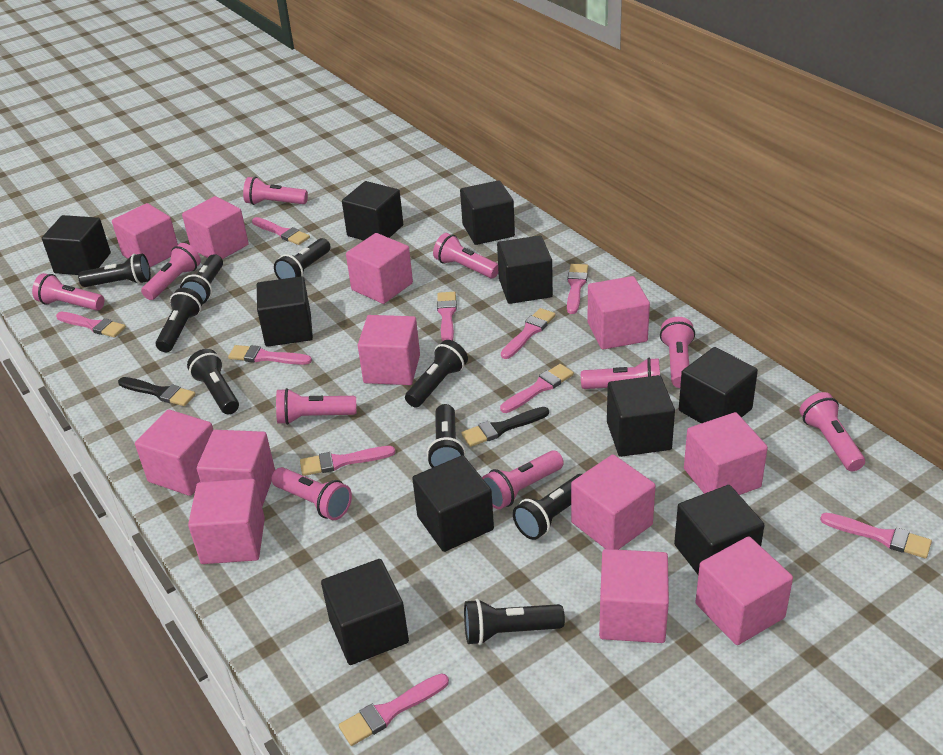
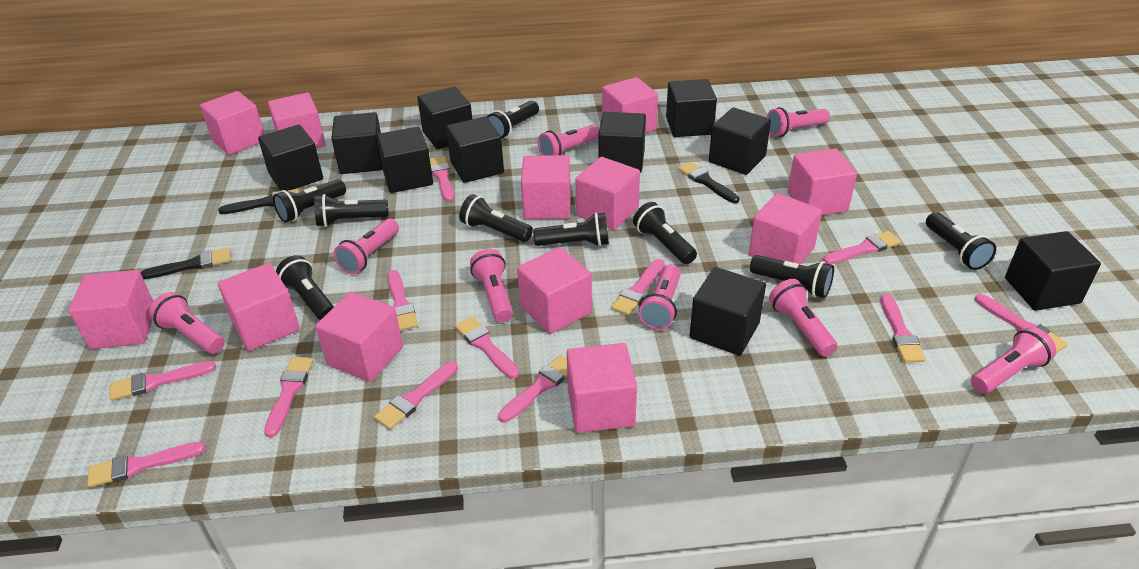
black brush: 2 -> 3
pink brush: 10 -> 12
pink flashlight: 10 -> 8

